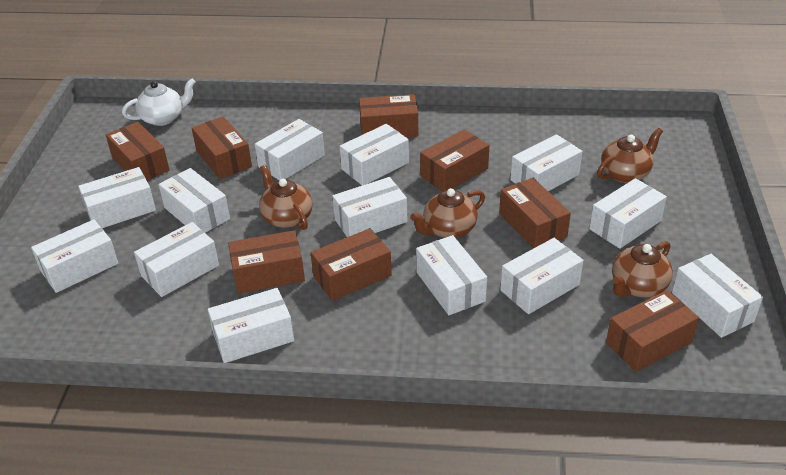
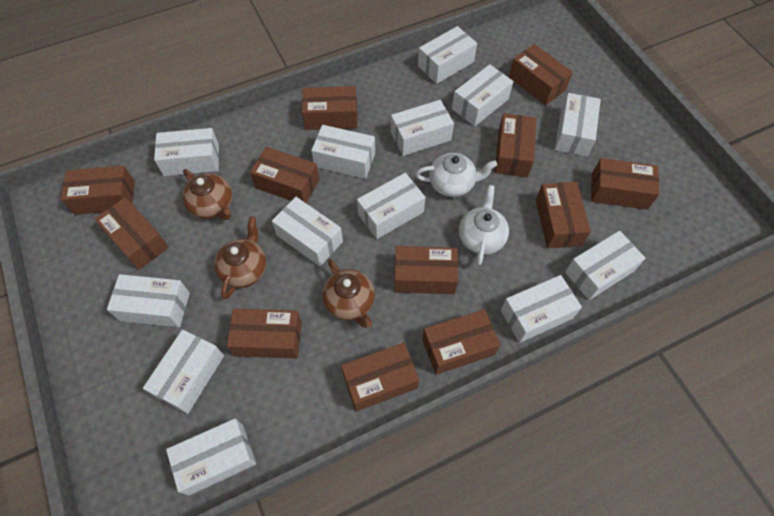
brown box: 8 -> 12
brown teapot: 4 -> 3
white teapot: 1 -> 2

